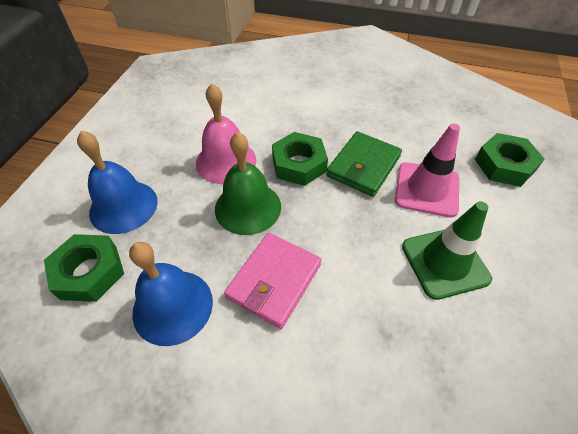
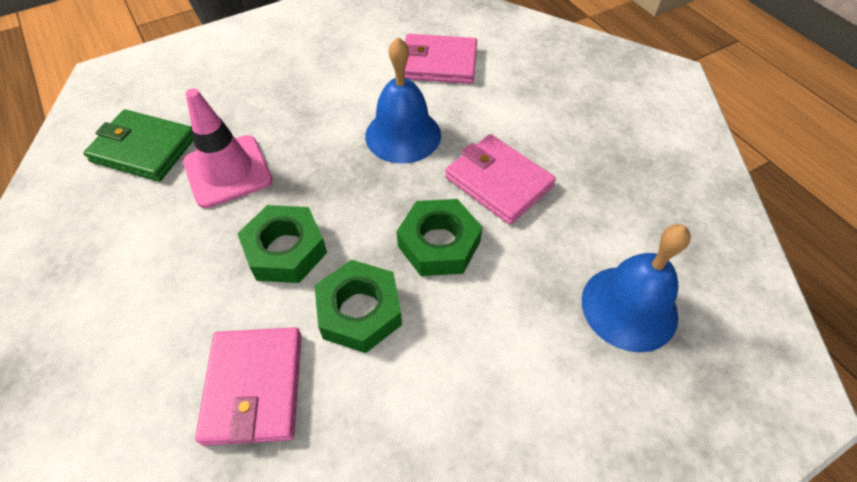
green bell: 1 -> 0
green traffic cone: 1 -> 0
pink bell: 1 -> 0
pink wallet: 1 -> 3

